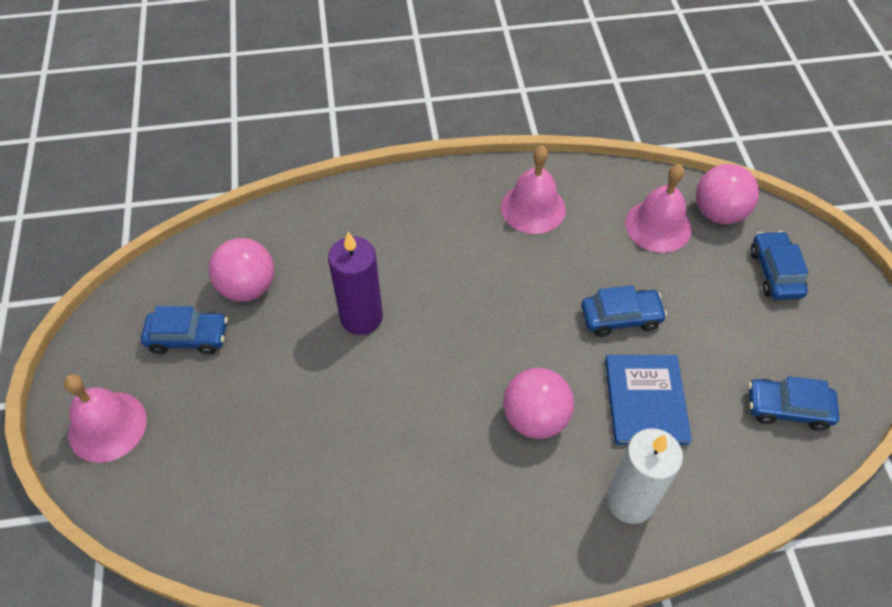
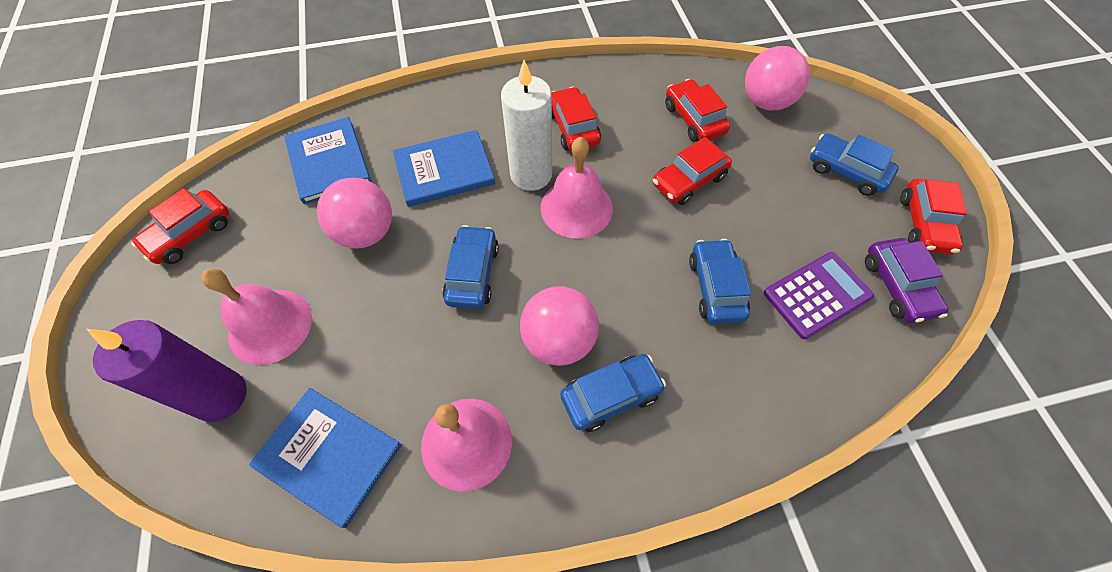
blue book: 1 -> 3
purple calculator: 0 -> 1
purple car: 0 -> 1
red car: 0 -> 5

